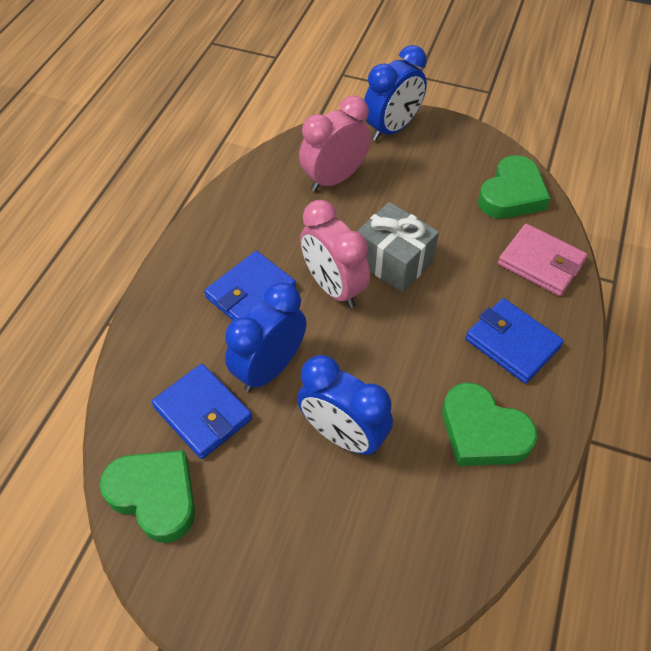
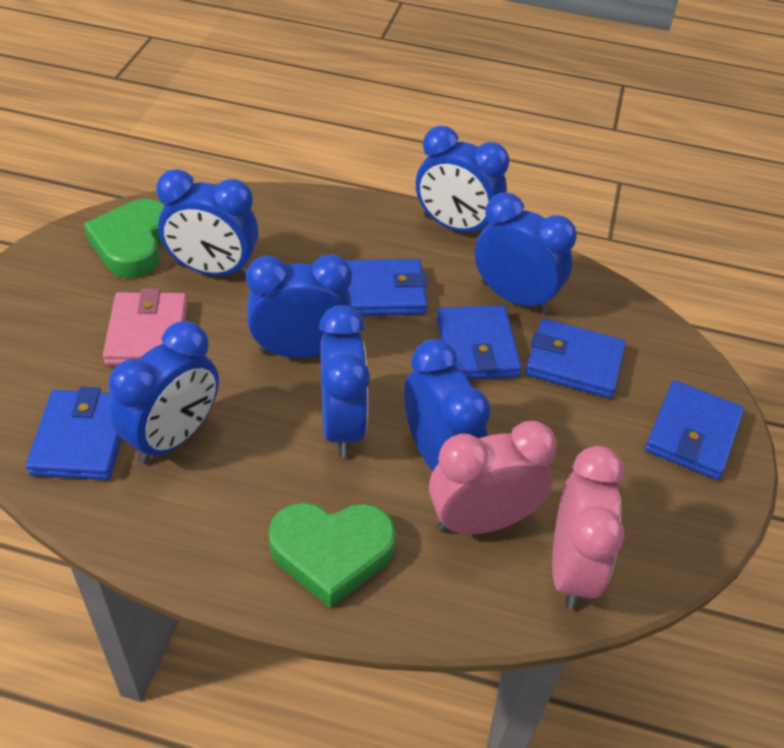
blue clock: 3 -> 7
blue wallet: 3 -> 5
green heart: 3 -> 2
grey gift: 1 -> 0

